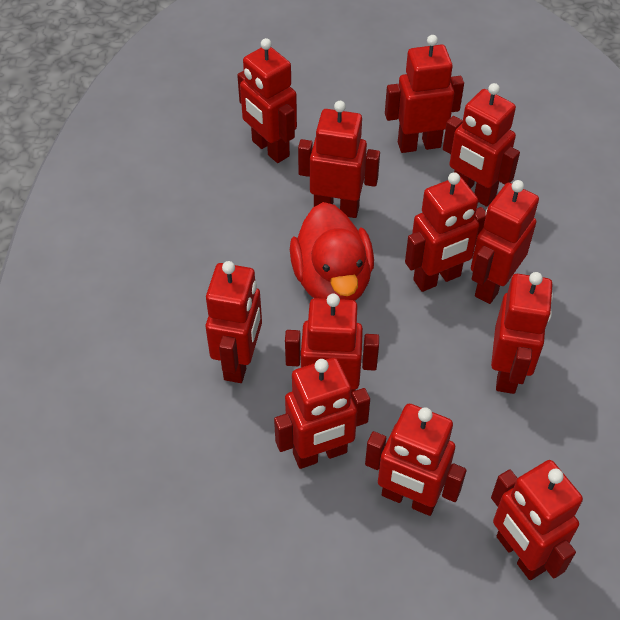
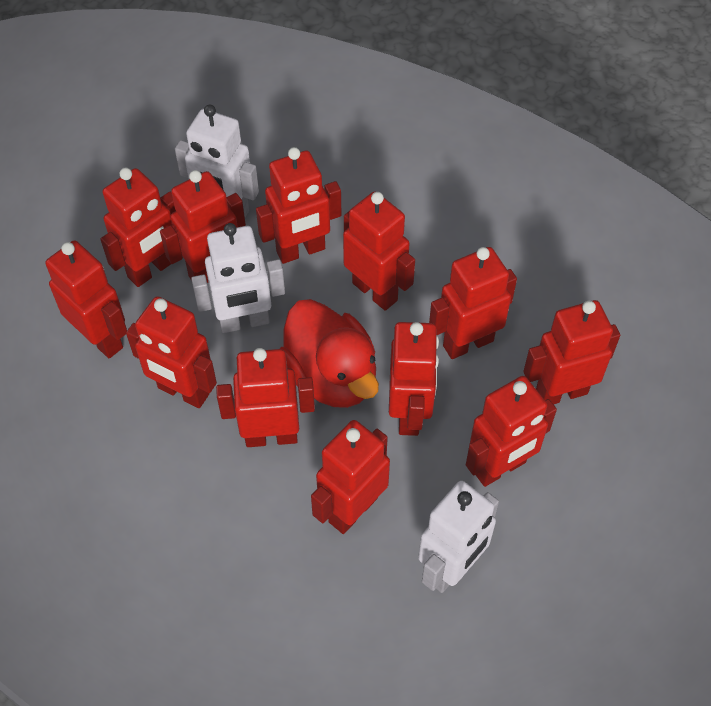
white robot: 0 -> 3

